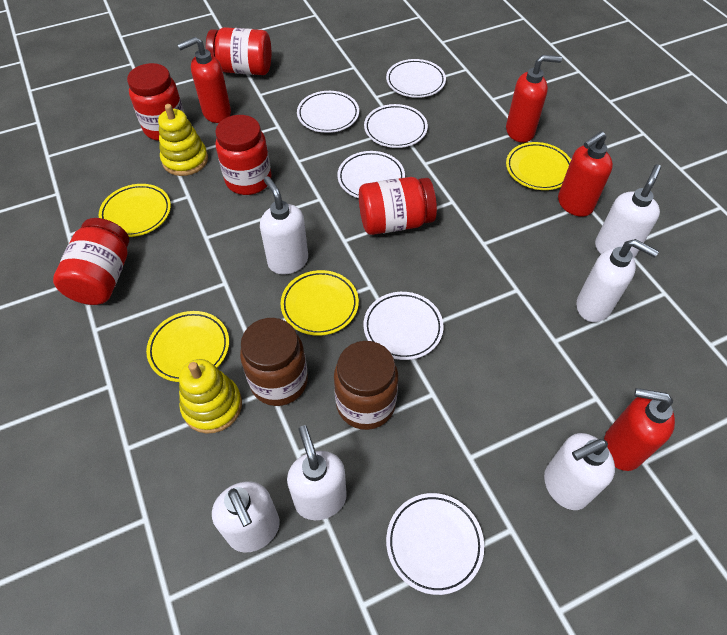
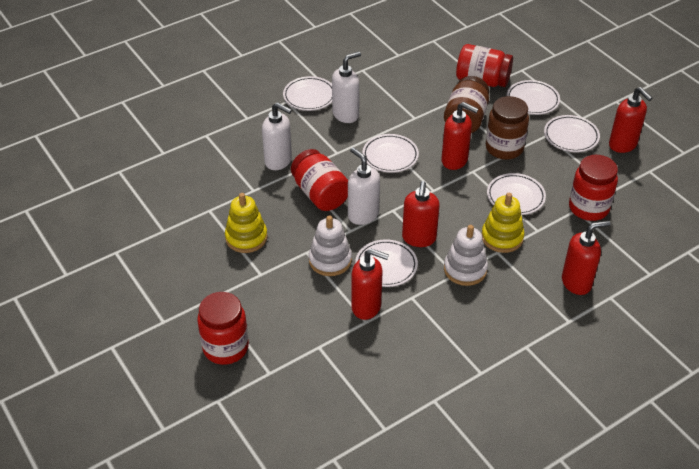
red jar: 5 -> 4
red soap dispenser: 4 -> 5
white soap dispenser: 6 -> 3
white stacking toy: 0 -> 2
yellow plate: 4 -> 0

